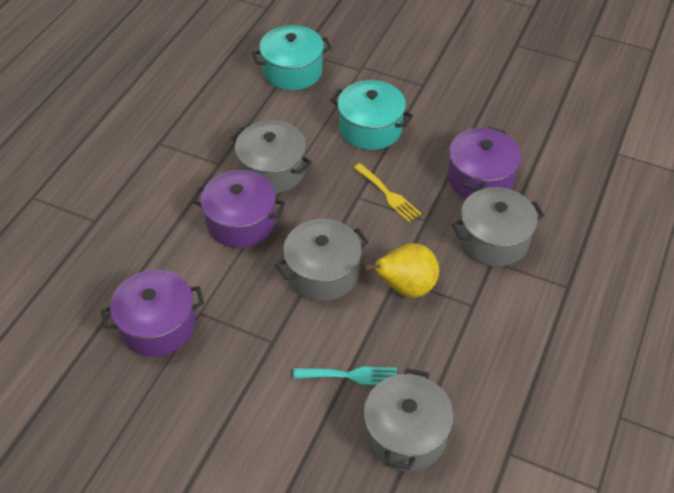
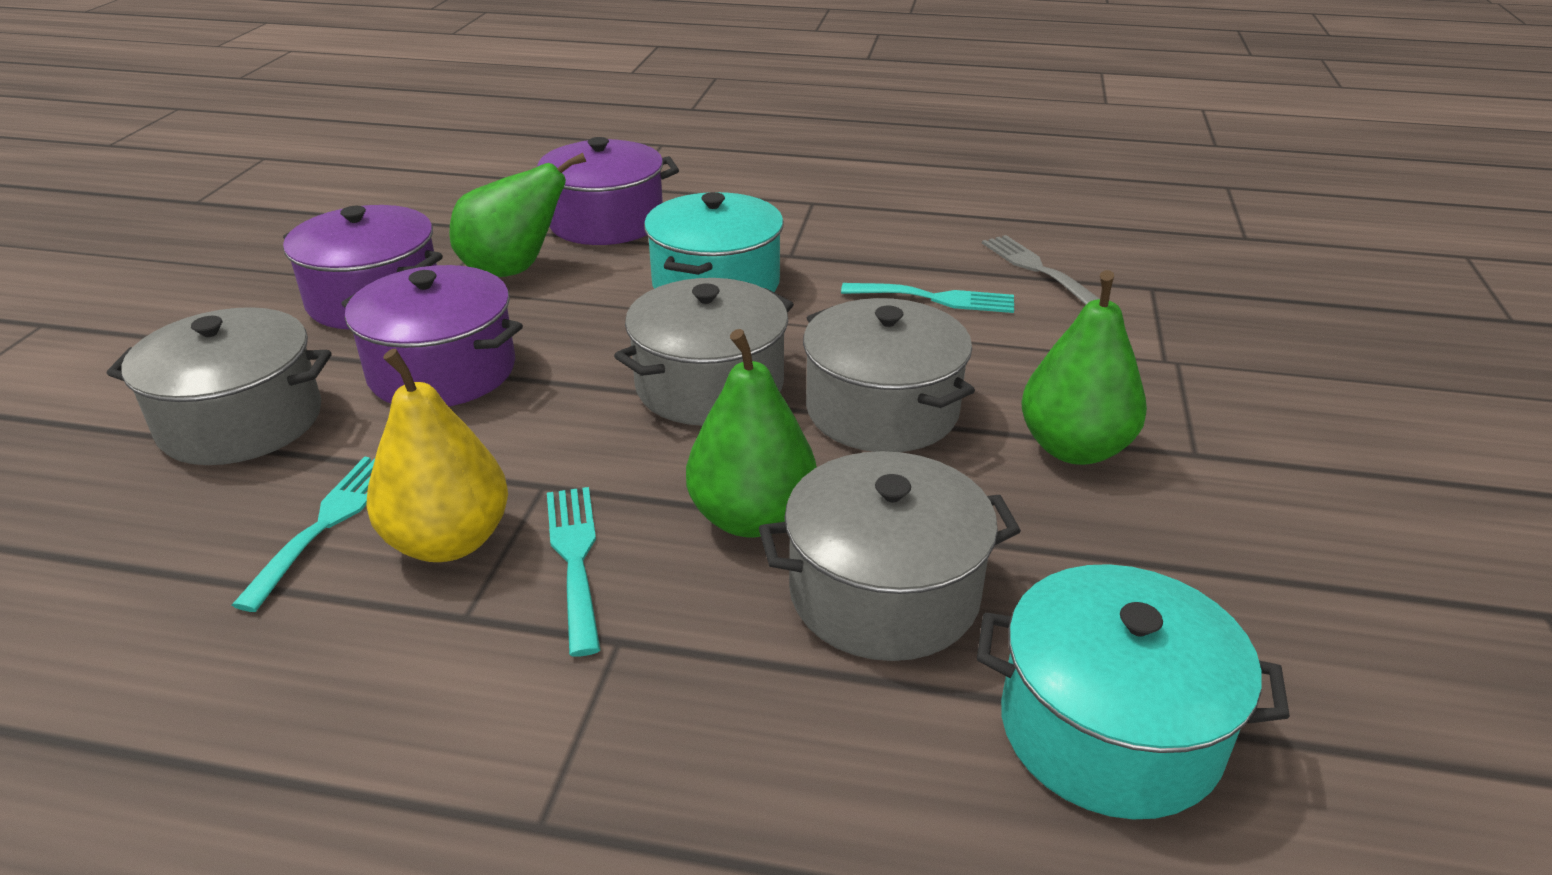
green pear: 0 -> 3
grey fork: 0 -> 1
turquoise fork: 1 -> 3
yellow fork: 1 -> 0

